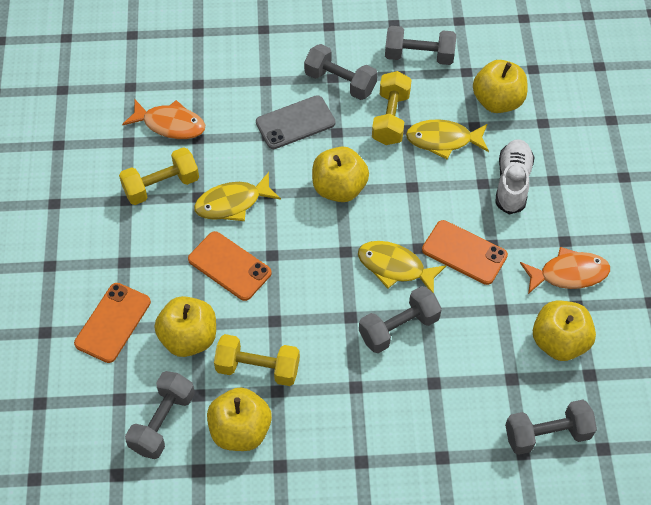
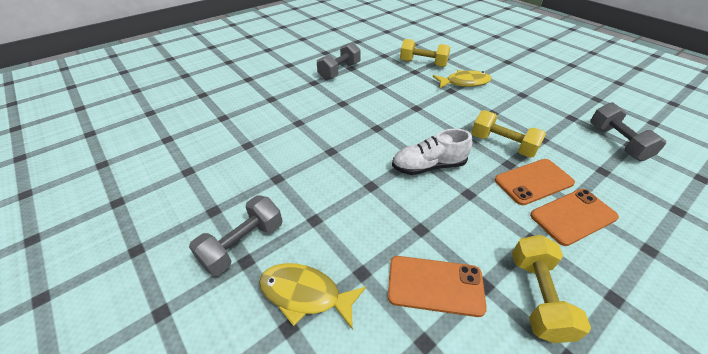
grey dumbbell: 5 -> 3
grey phone: 1 -> 0
orange fish: 2 -> 0
yellow apple: 5 -> 0
yellow fish: 3 -> 2

